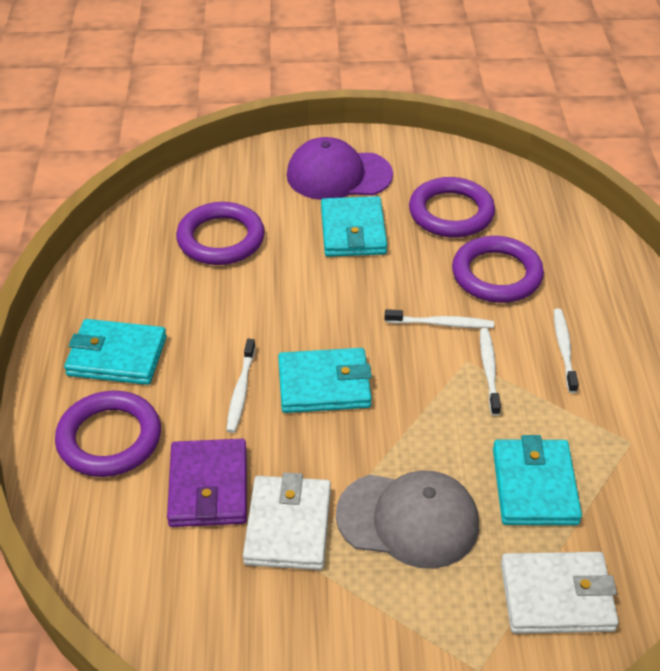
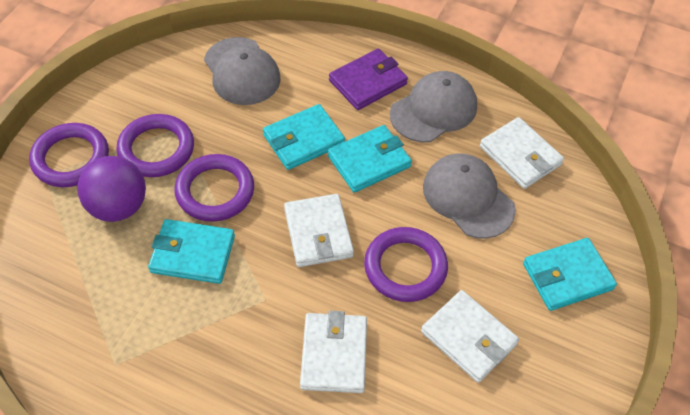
grey cap: 1 -> 3
purple ball: 0 -> 1
purple cap: 1 -> 0
white toothbrush: 4 -> 0
white wallet: 2 -> 4

